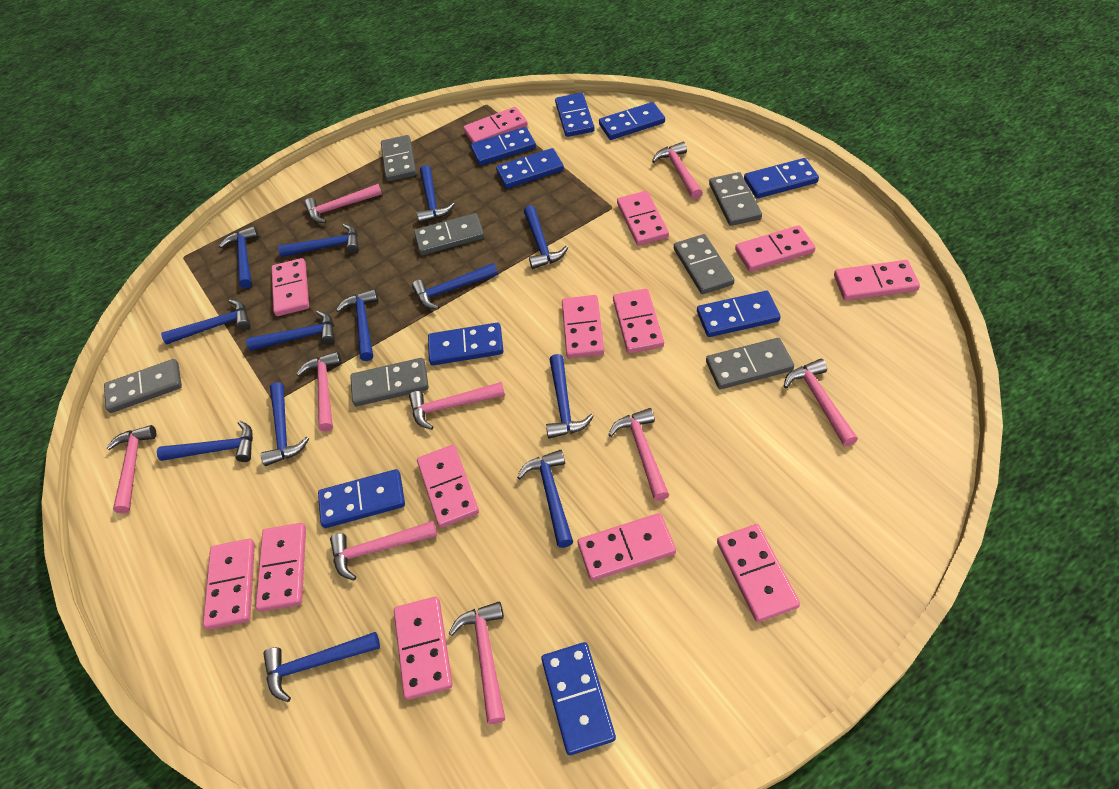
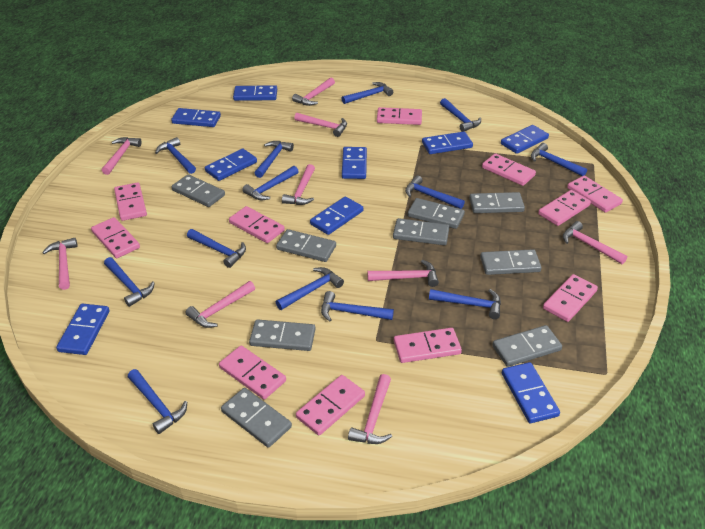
grey domino: 7 -> 9
pink domino: 13 -> 11

